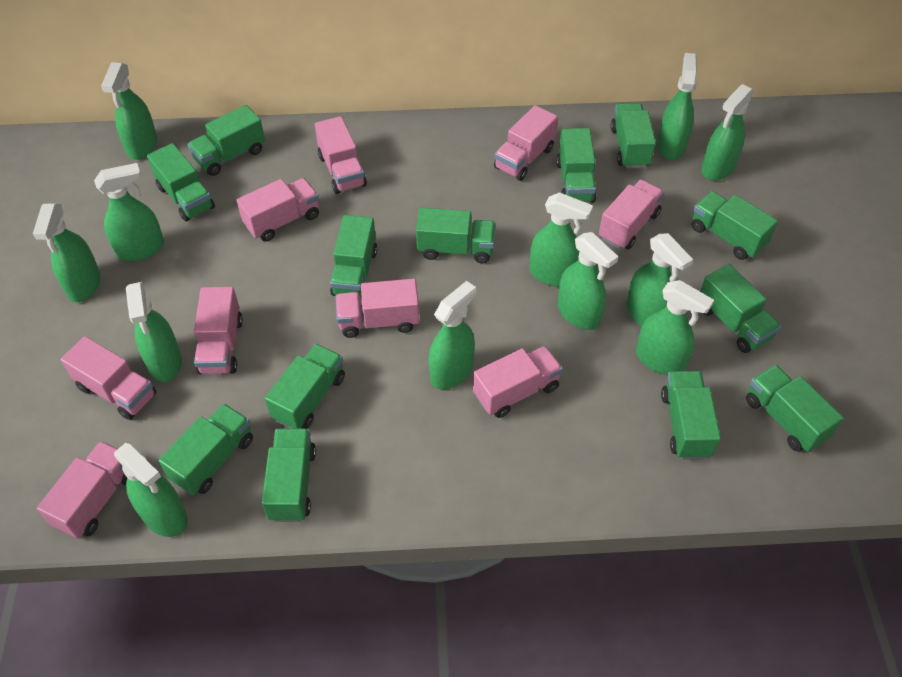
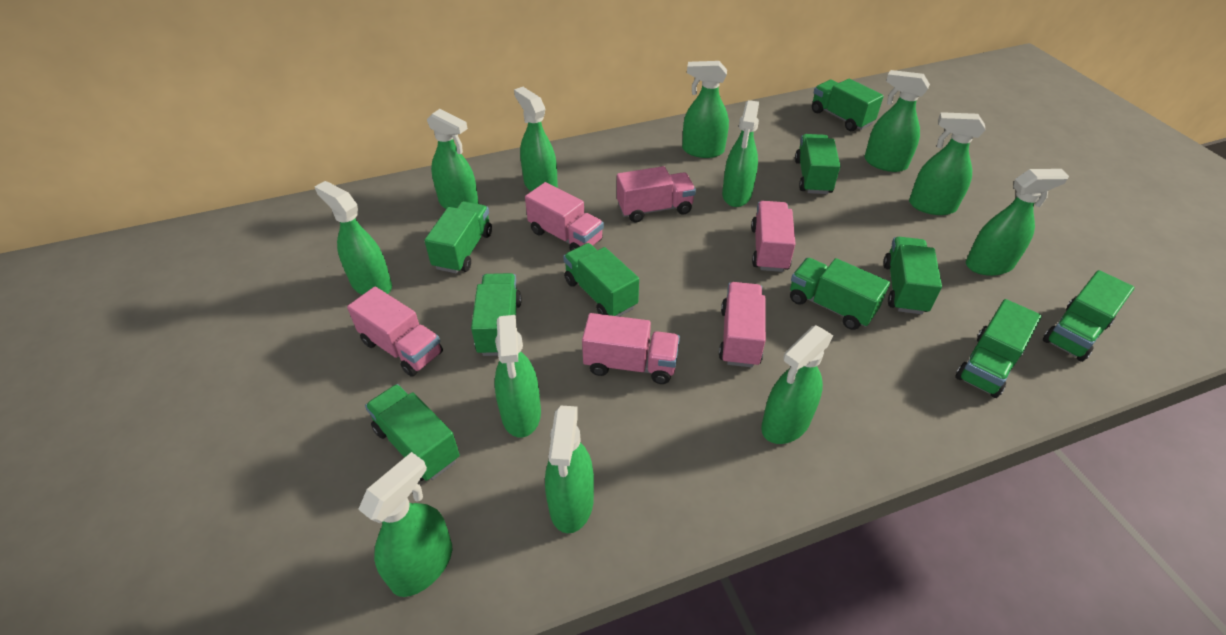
green truck: 13 -> 10
pink truck: 9 -> 6

